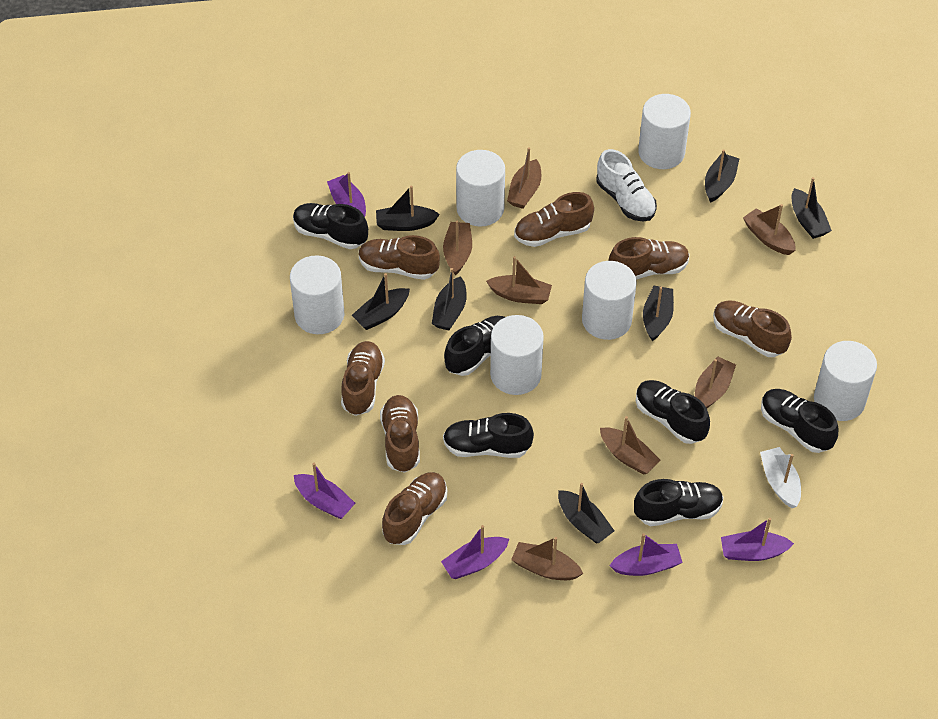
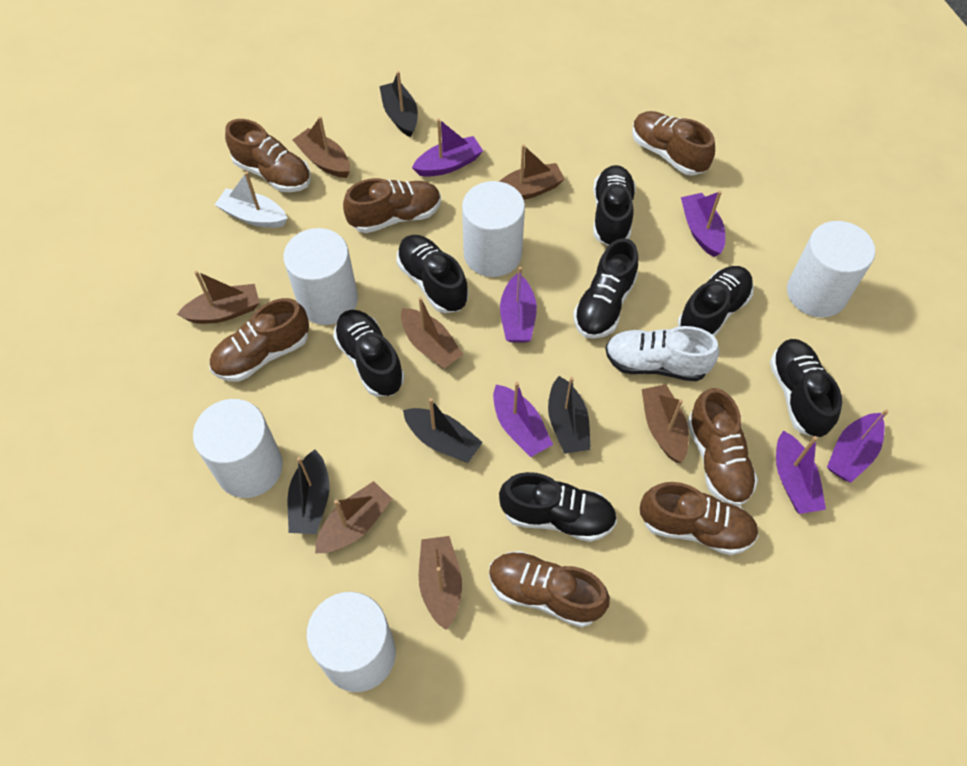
black boat: 7 -> 4
black shoe: 6 -> 7
purple boat: 5 -> 6
white cylinder: 6 -> 5

